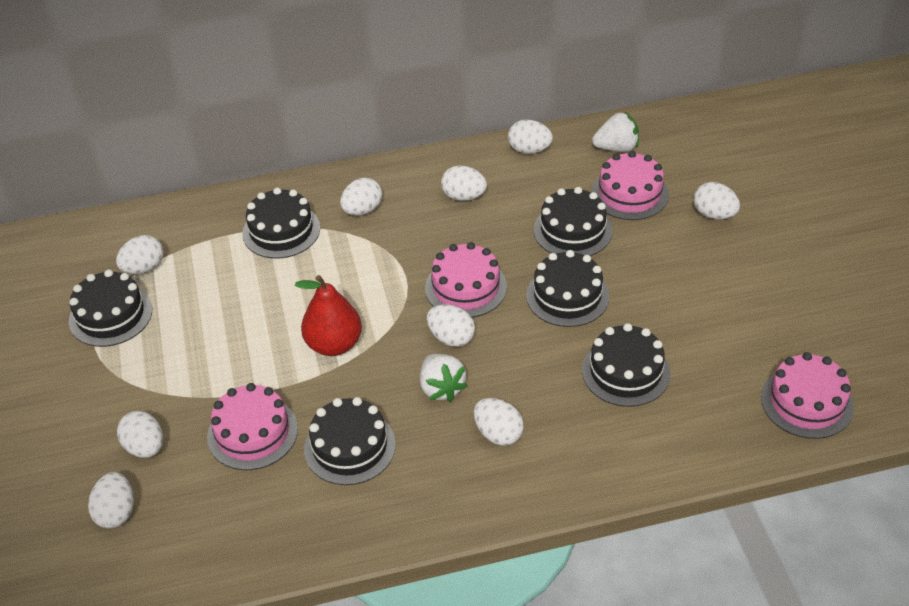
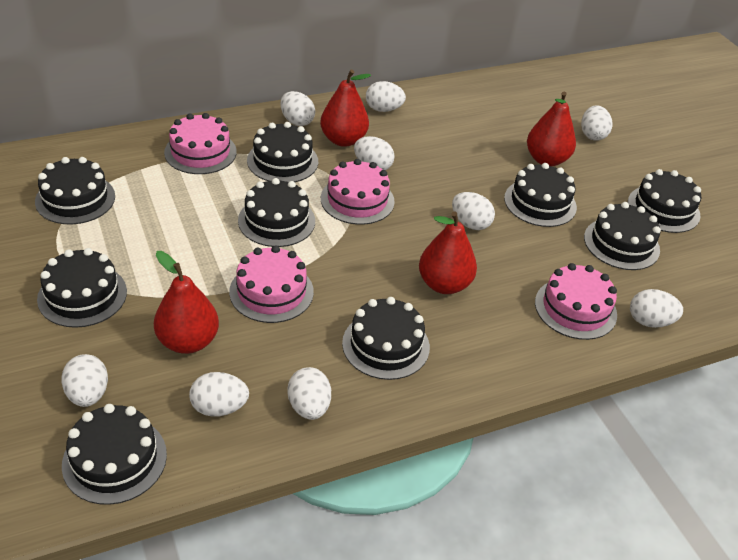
black cake: 6 -> 9
red pear: 1 -> 4
white strawberry: 2 -> 0

